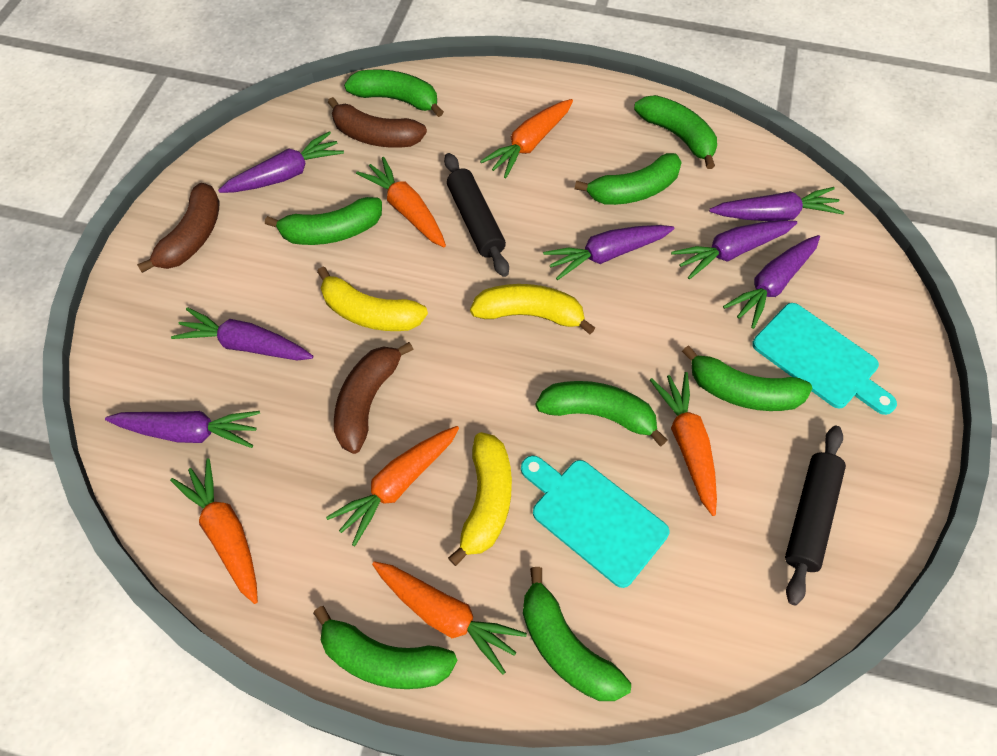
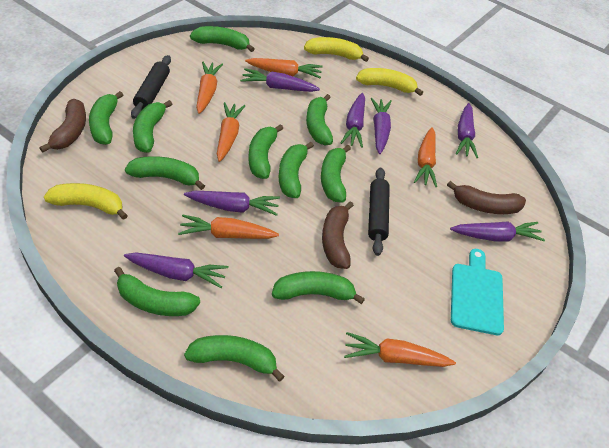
green banana: 8 -> 11
turquoise cutting board: 2 -> 1

